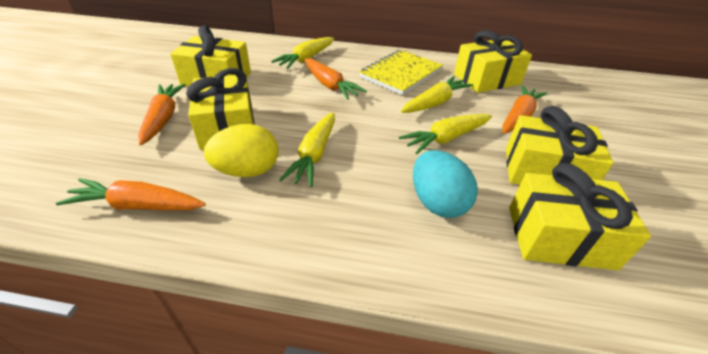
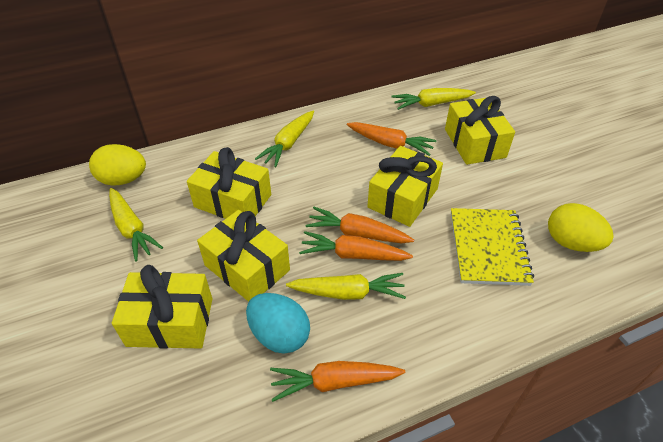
yellow egg: 1 -> 2

